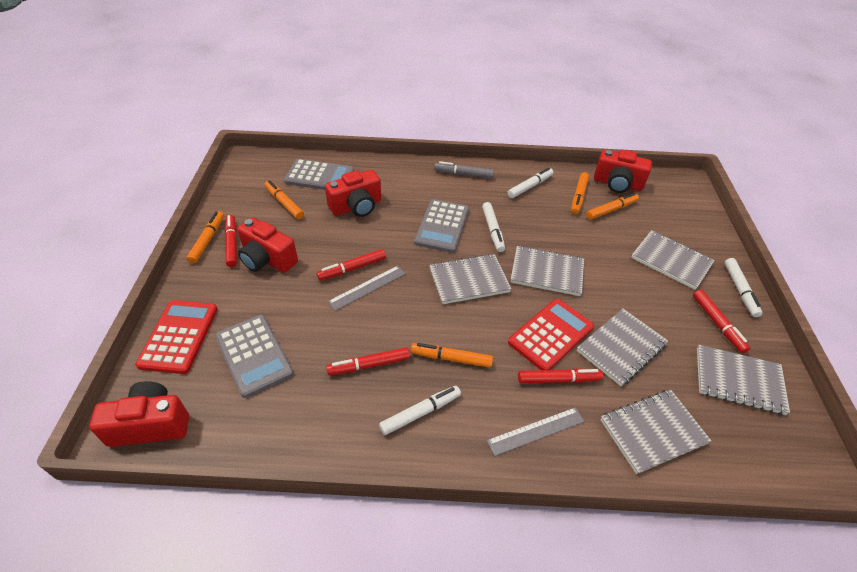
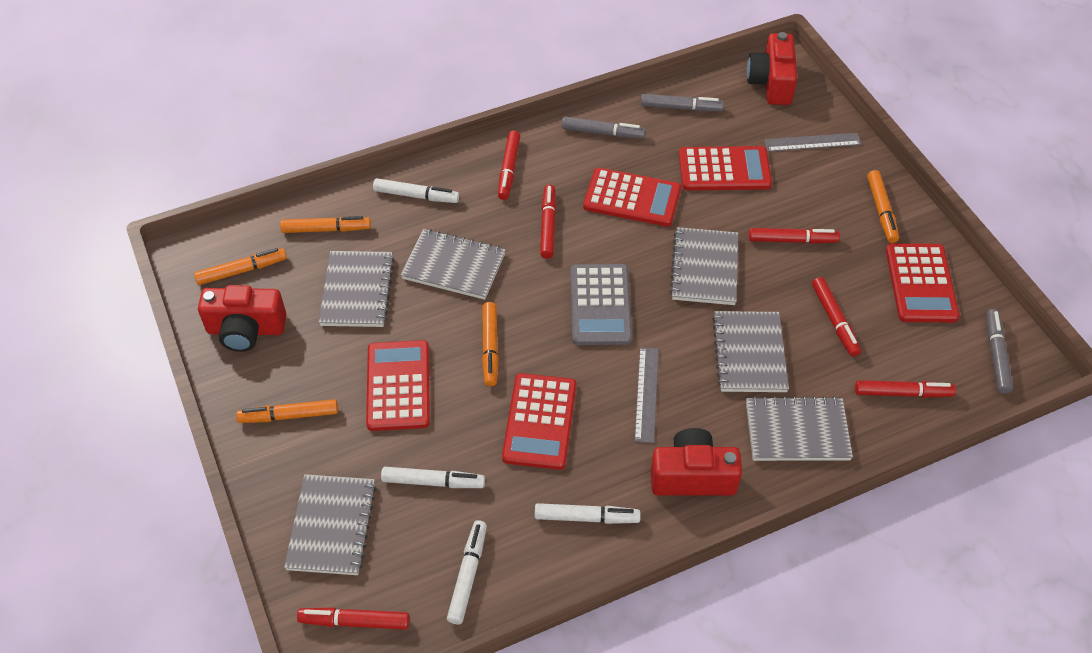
grey calculator: 3 -> 1
grey marker: 1 -> 3
red calculator: 2 -> 5
red camera: 4 -> 3
red marker: 5 -> 6

